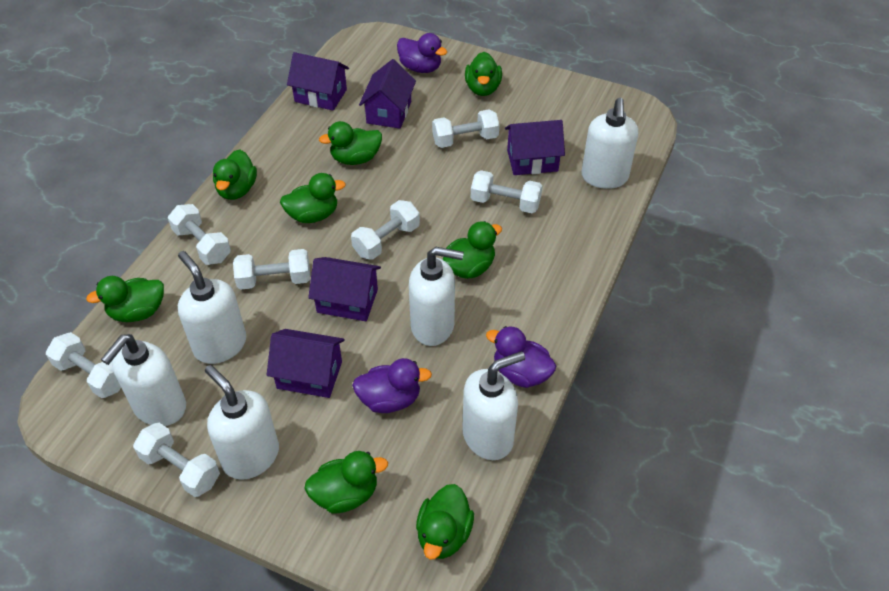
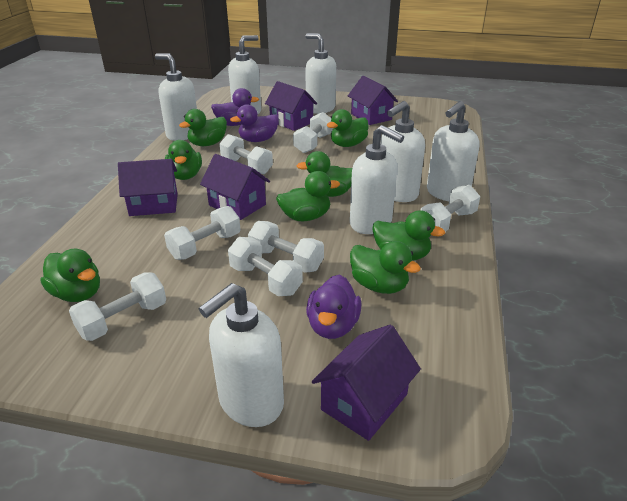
white soap dispenser: 6 -> 7

